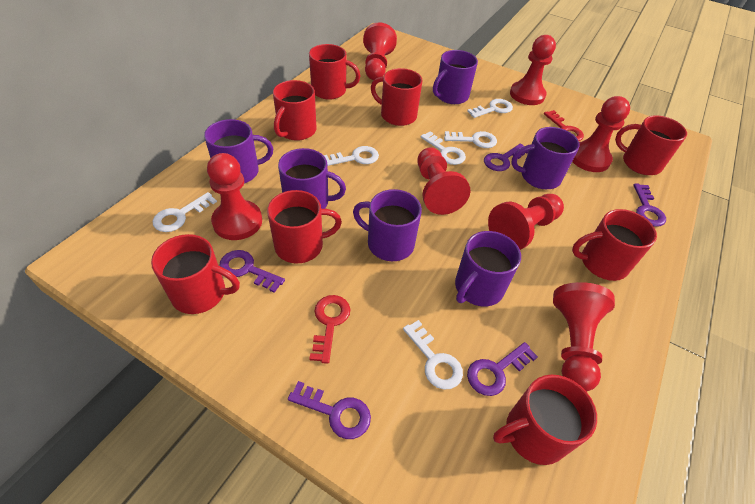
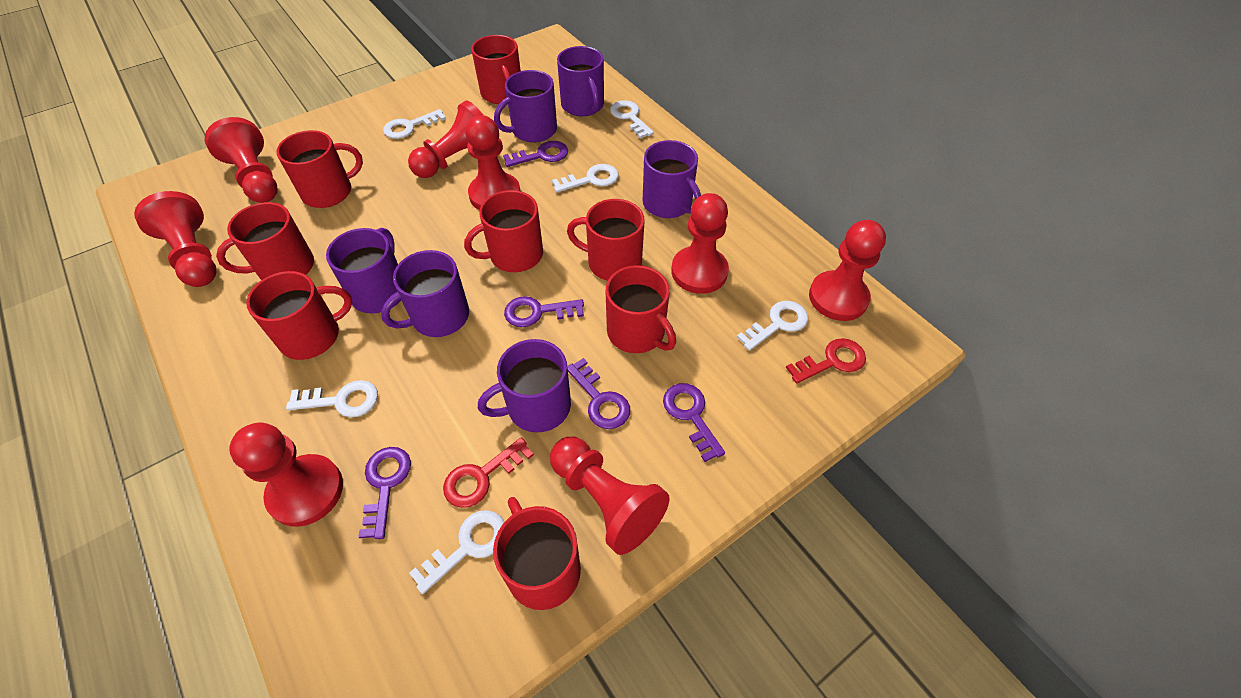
red pawn: 7 -> 8

